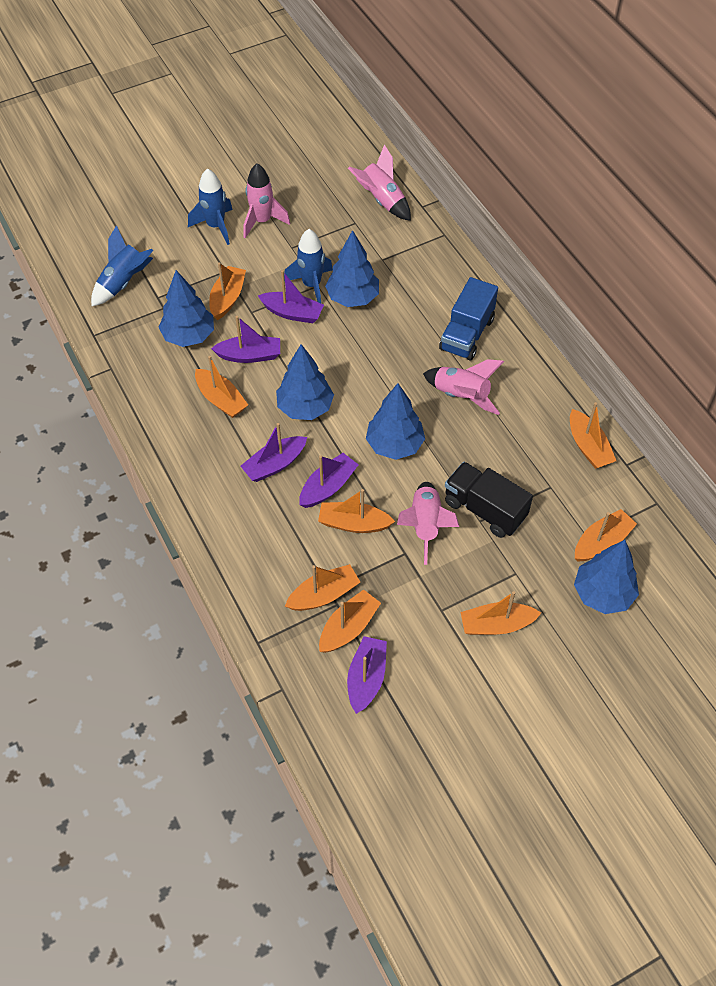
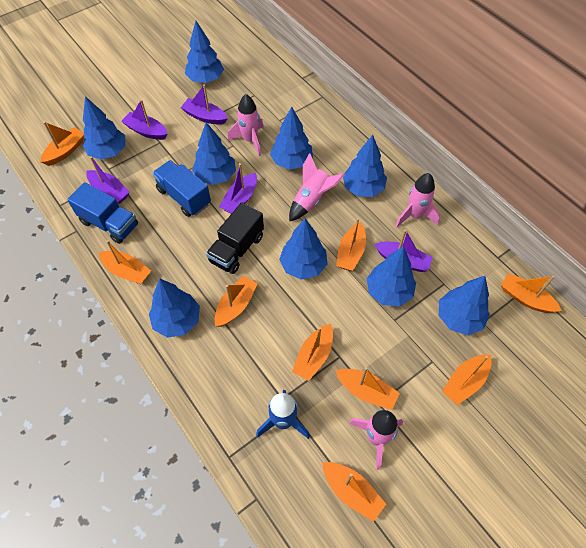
blue rocket: 3 -> 1
blue tree: 5 -> 9
blue truck: 1 -> 2
orange boat: 8 -> 9

